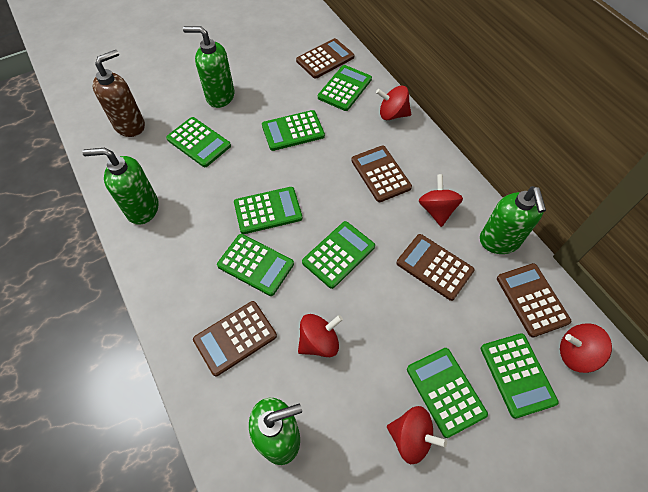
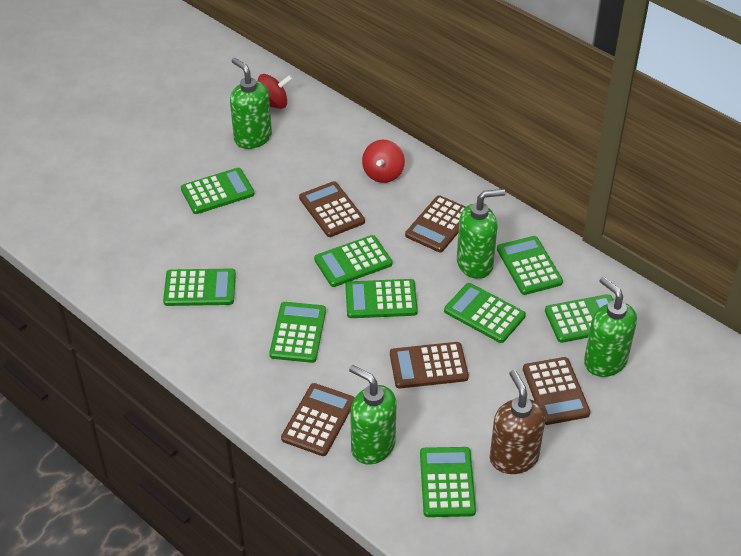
green calculator: 8 -> 9
red spinning top: 5 -> 2

